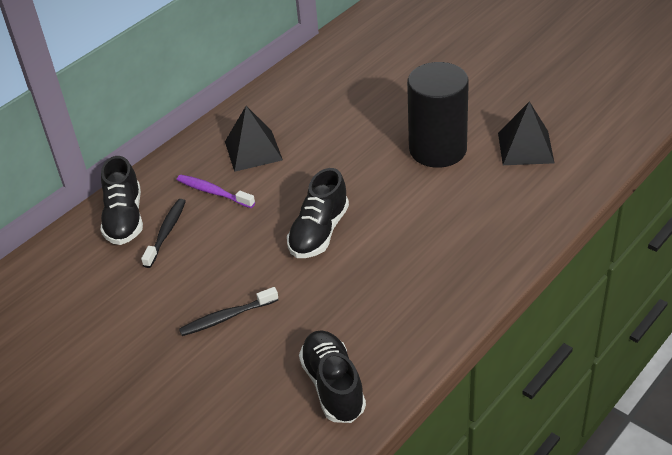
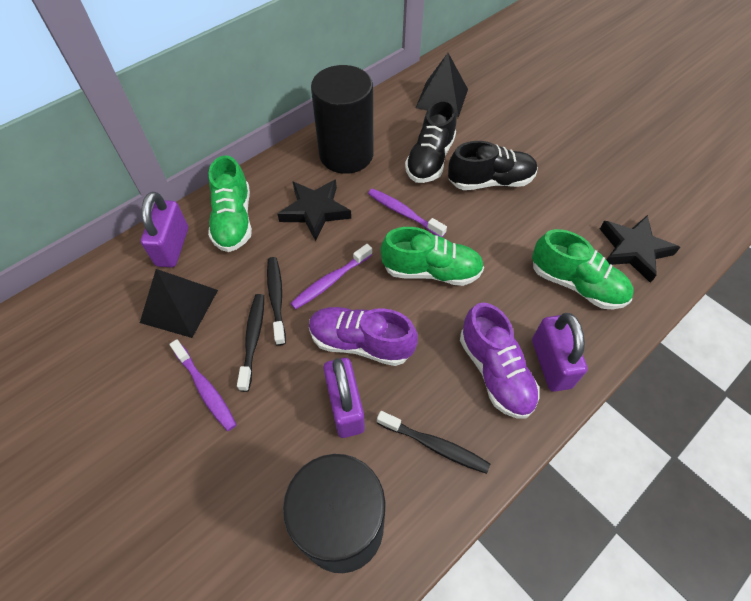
black cylinder: 1 -> 2
black shoe: 3 -> 2
black star: 0 -> 2
black toothbrush: 2 -> 3
green shoe: 0 -> 3
purple padlock: 0 -> 3
purple shoe: 0 -> 2
purple toothbrush: 1 -> 3

